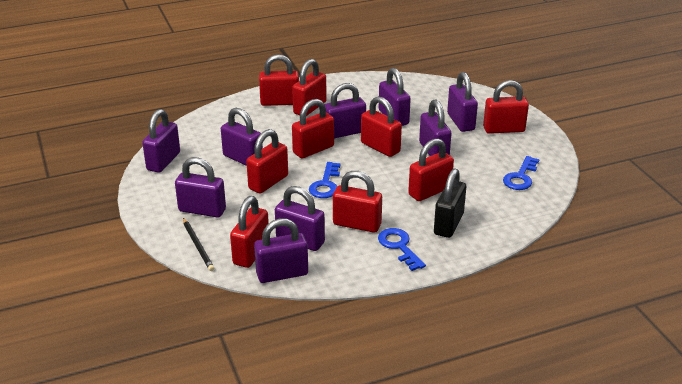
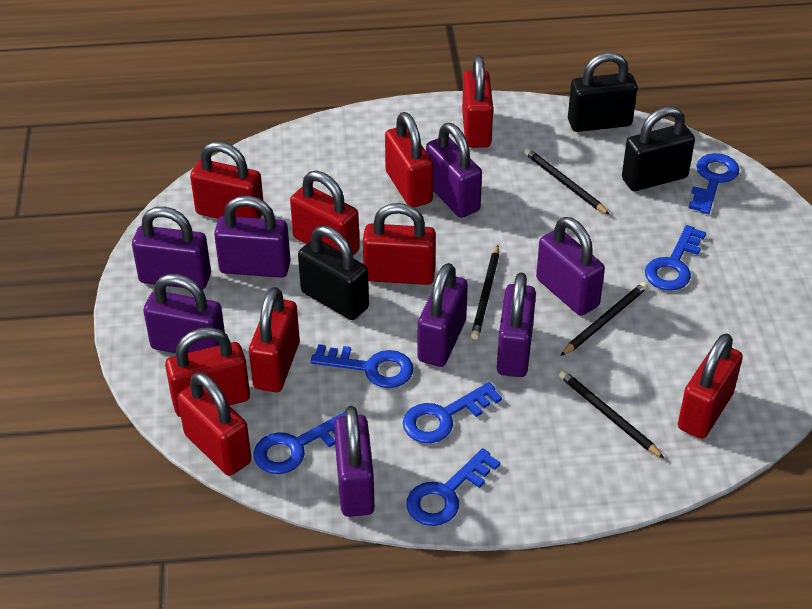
black padlock: 1 -> 3
black pencil: 1 -> 4
blue key: 3 -> 6
purple padlock: 9 -> 8

